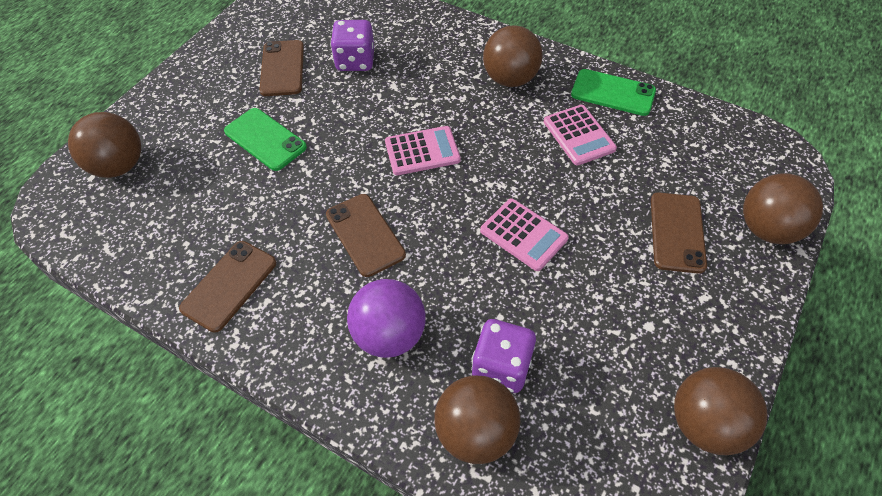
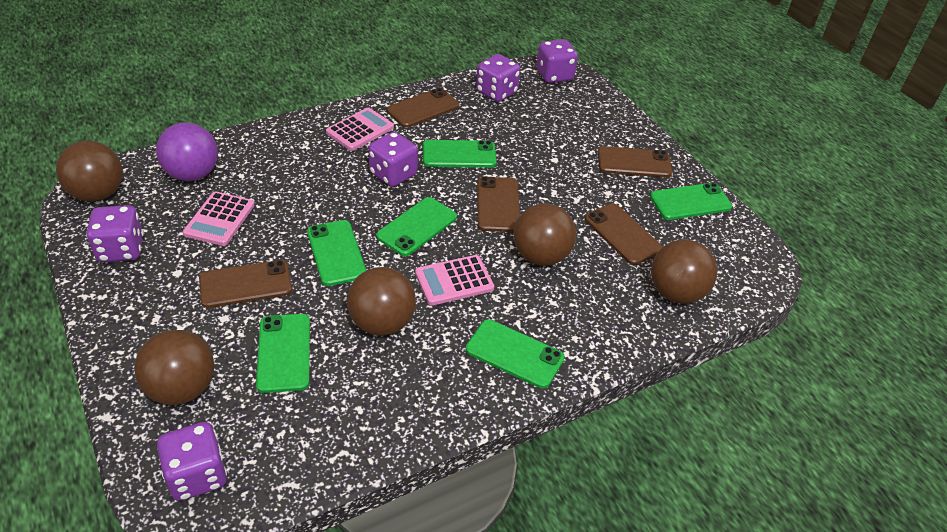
brown phone: 4 -> 5
green phone: 2 -> 6
purple dice: 2 -> 5

